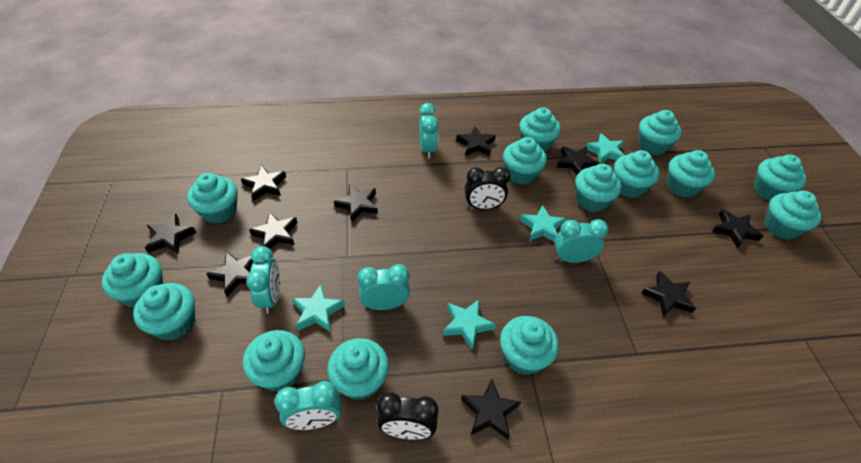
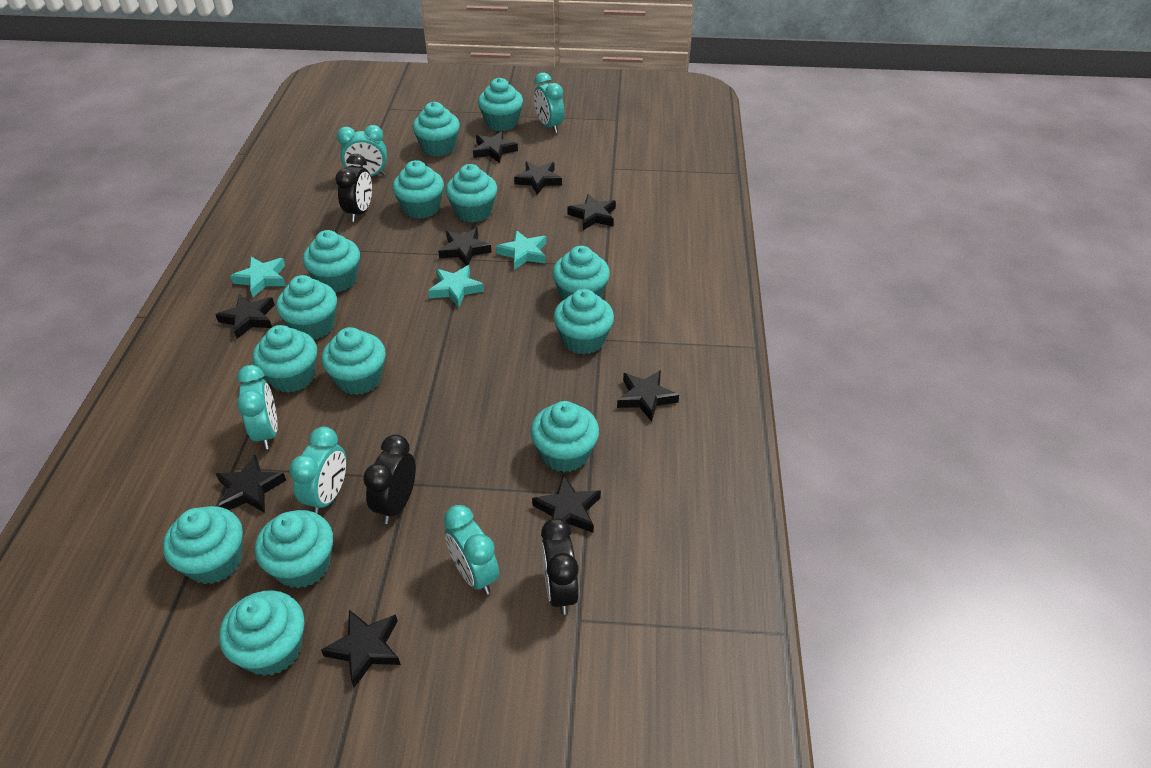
black clock: 2 -> 3
black star: 10 -> 9
turquoise star: 4 -> 3

